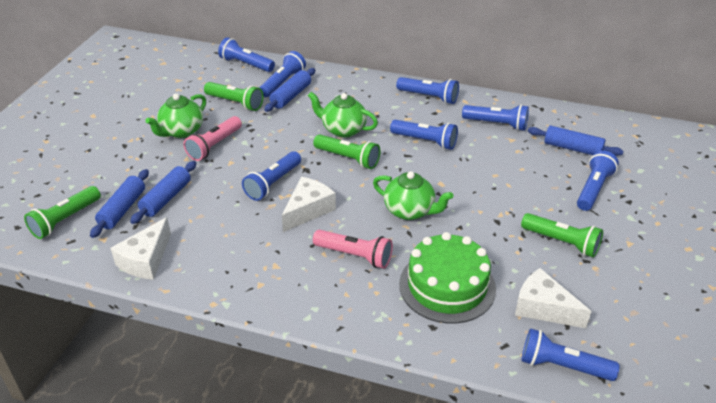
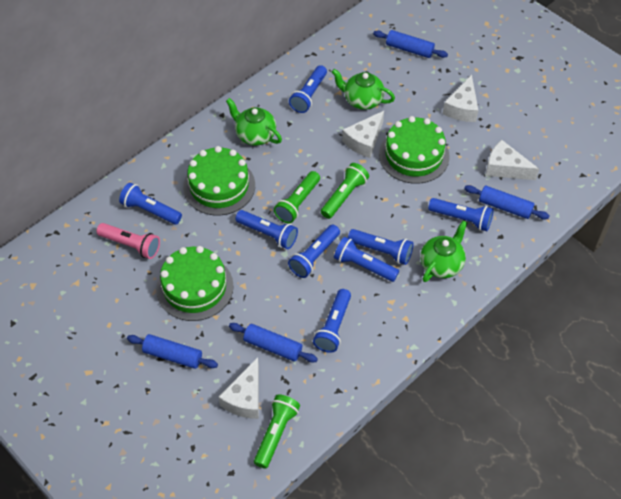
green cake: 1 -> 3
green flashlight: 4 -> 3
pink flashlight: 2 -> 1
white cheese: 3 -> 4

